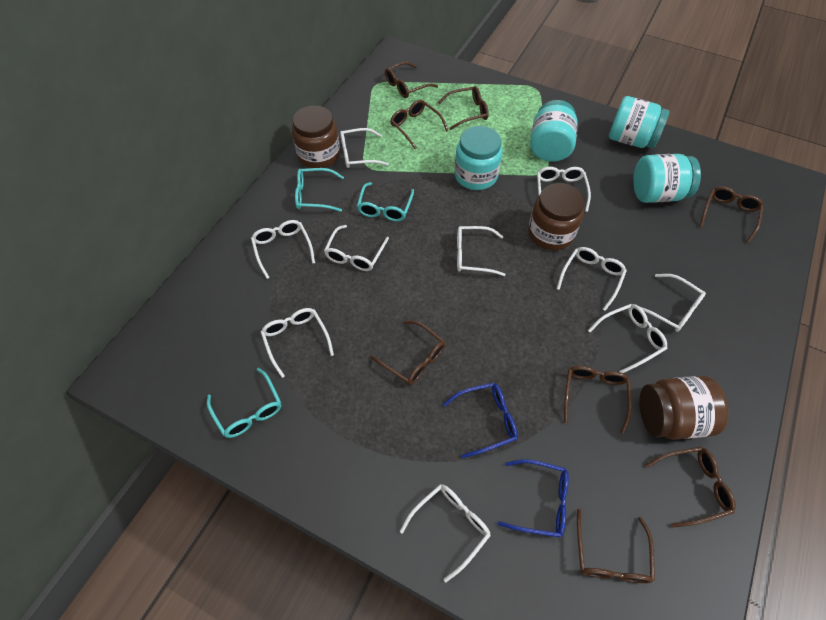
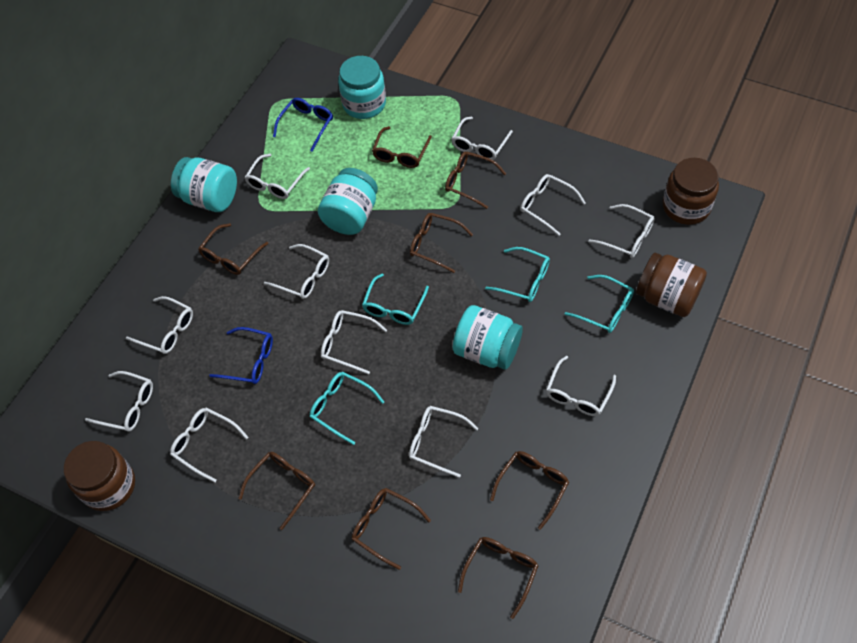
turquoise glasses: 3 -> 4
white glasses: 10 -> 11

